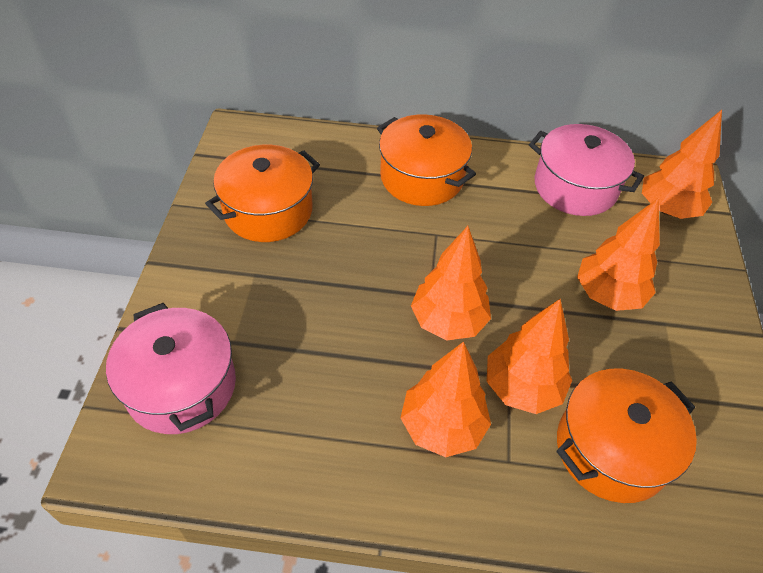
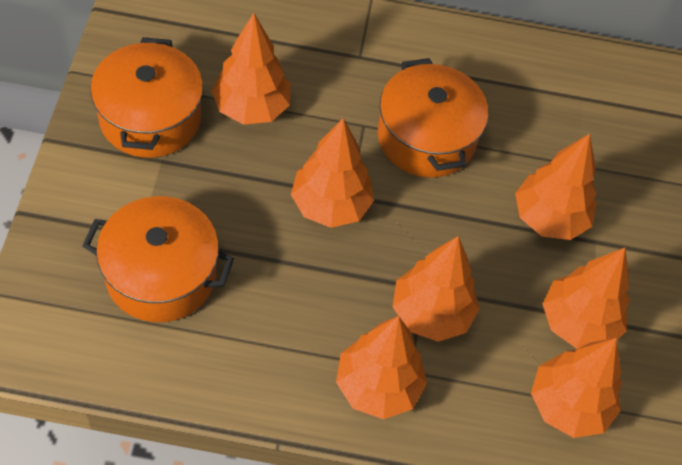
orange tree: 5 -> 7
pink pot: 2 -> 0

